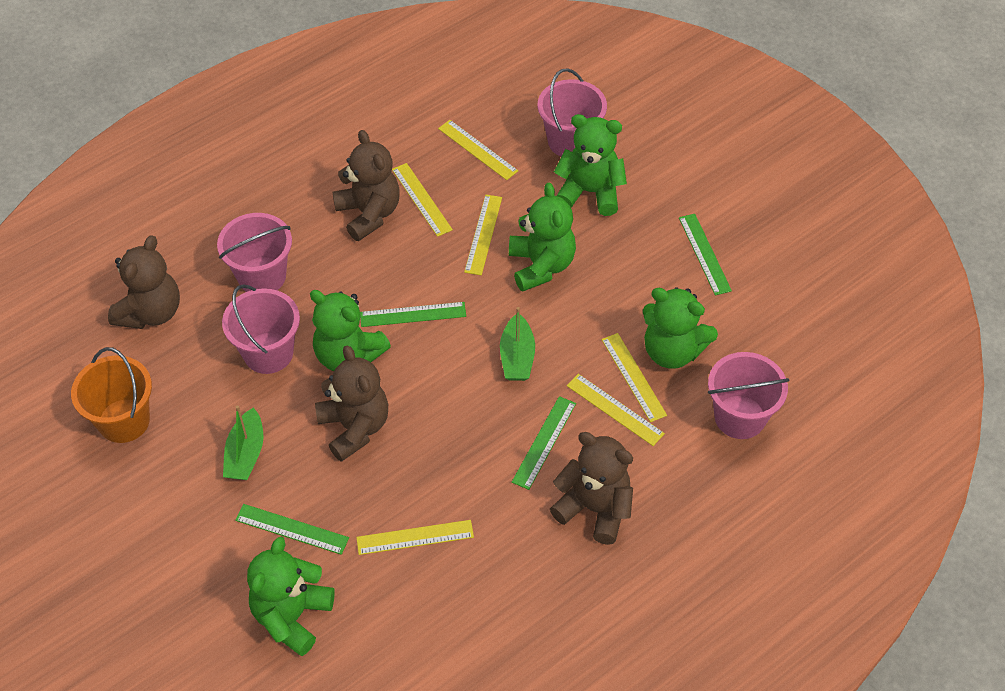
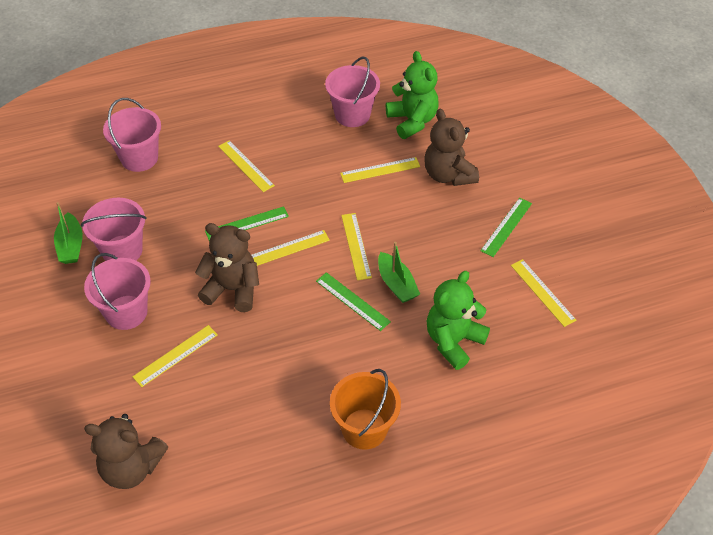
brown teddy bear: 4 -> 3
green ruler: 4 -> 3
green teddy bear: 5 -> 2

